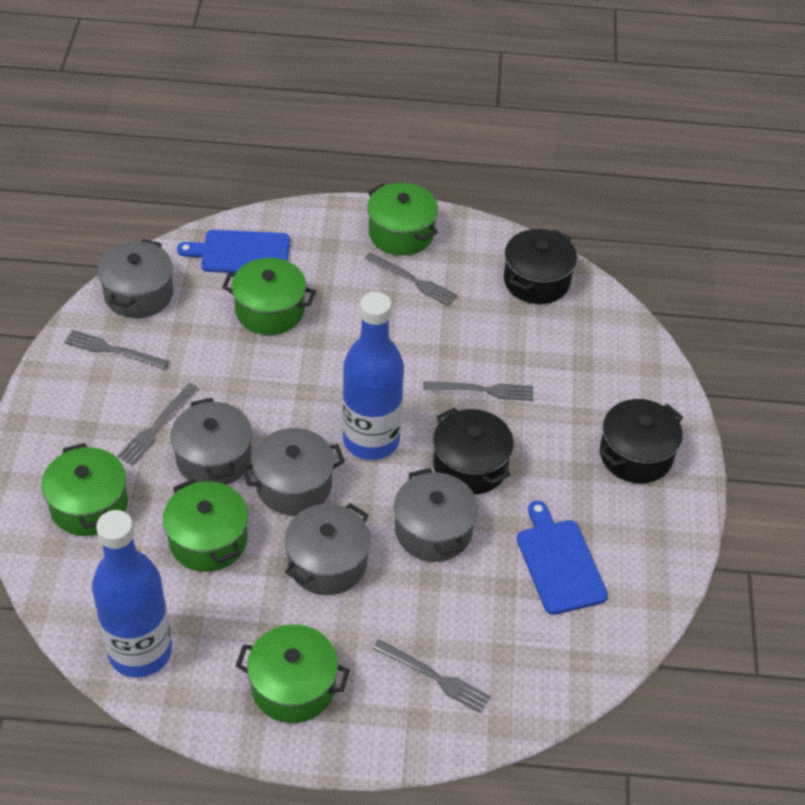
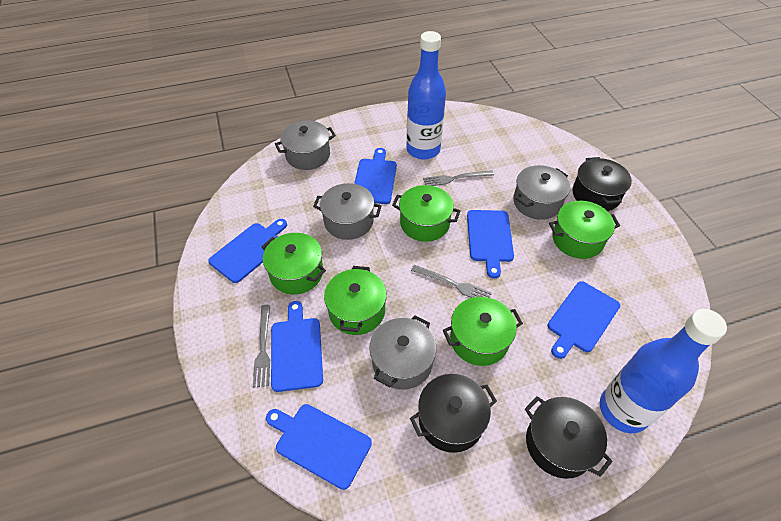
blue cutting board: 2 -> 6
grey fork: 5 -> 3
grey pot: 5 -> 4

